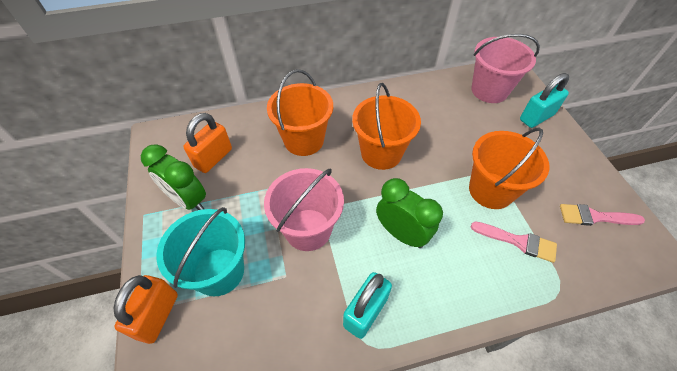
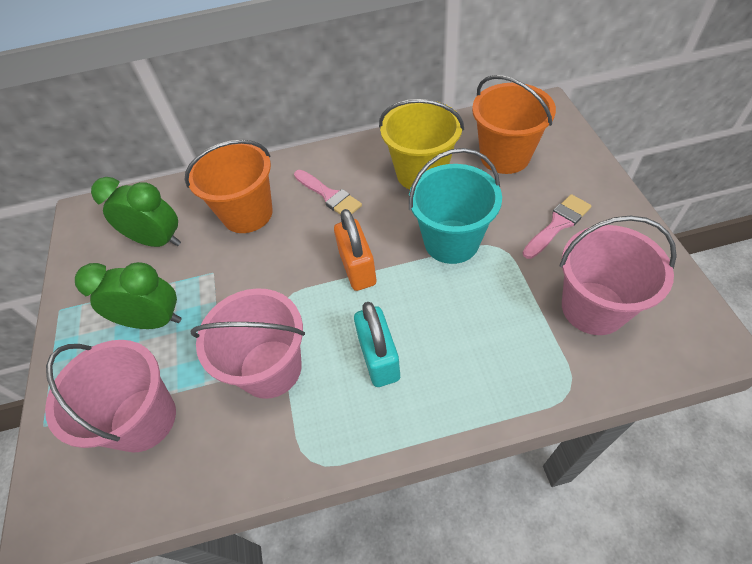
orange bucket: 3 -> 2
orange padlock: 2 -> 1
pink bucket: 2 -> 3
turquoise padlock: 2 -> 1
yellow bucket: 0 -> 1

